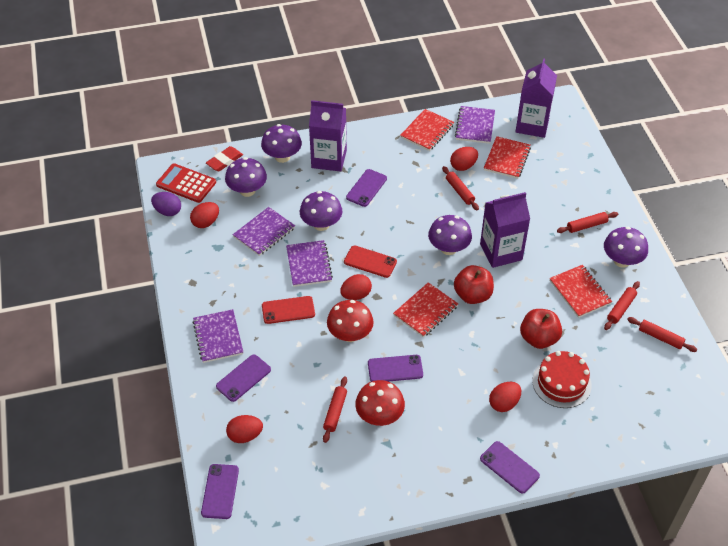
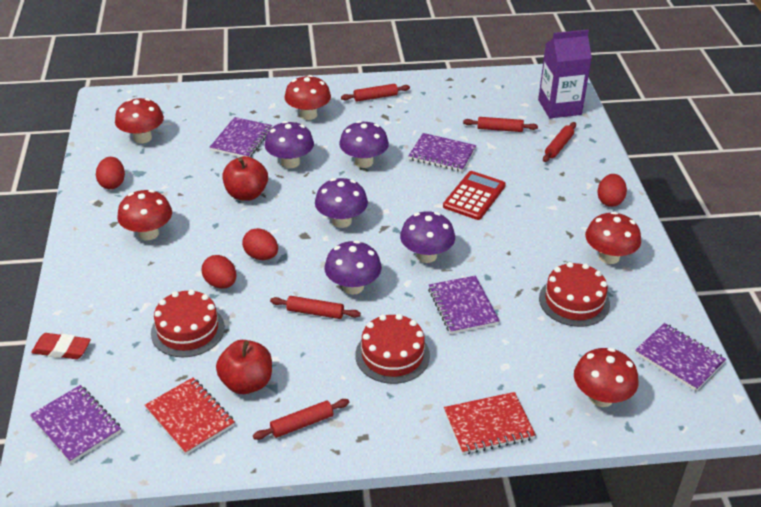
purple carton: 3 -> 1
purple egg: 1 -> 0
purple notebook: 4 -> 5
purple phone: 5 -> 0
red cake: 1 -> 3
red egg: 5 -> 4
red mushroom: 2 -> 5
red notebook: 4 -> 2
red phone: 2 -> 0

